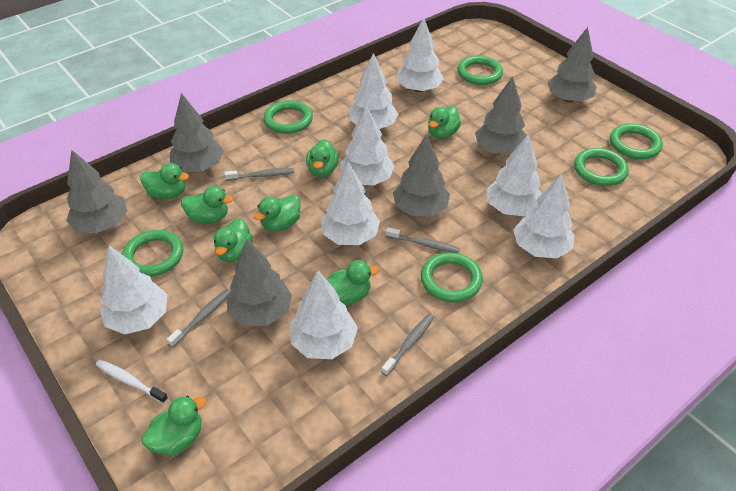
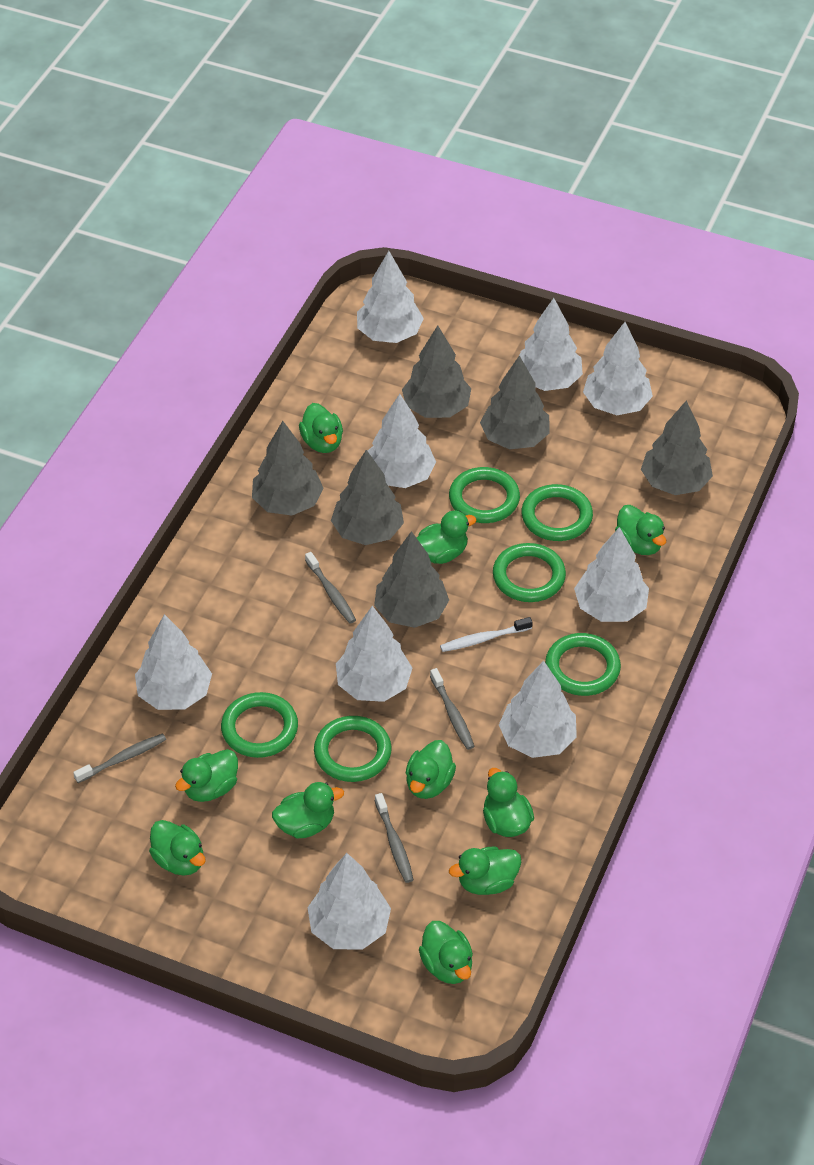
green duck: 8 -> 10
white tree: 8 -> 9

